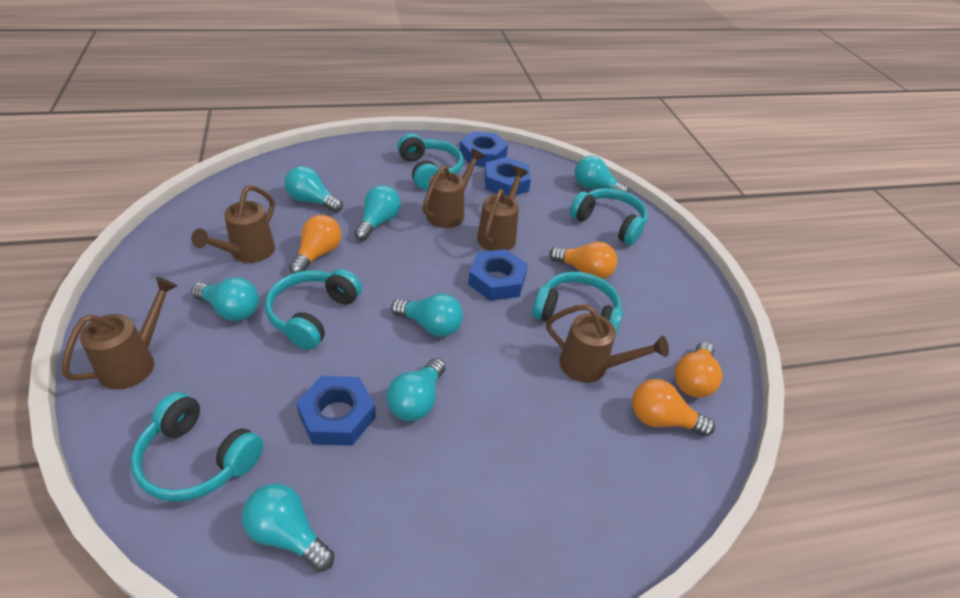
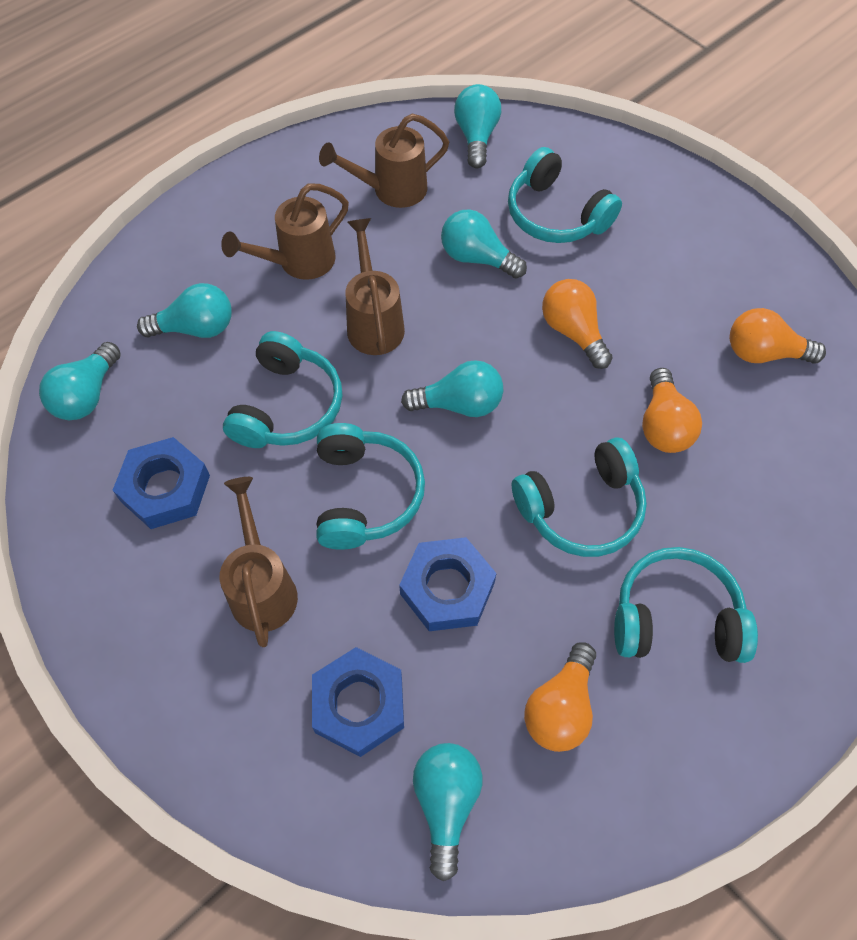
blue nut: 4 -> 3
brown watering can: 5 -> 4
turquoise light bulb: 7 -> 6

